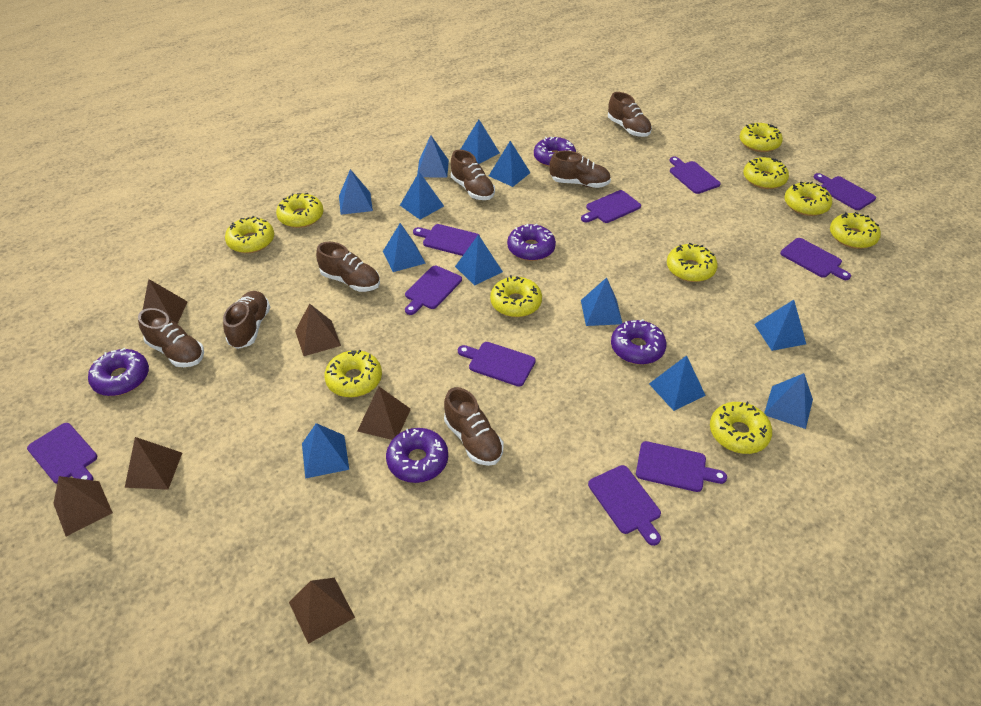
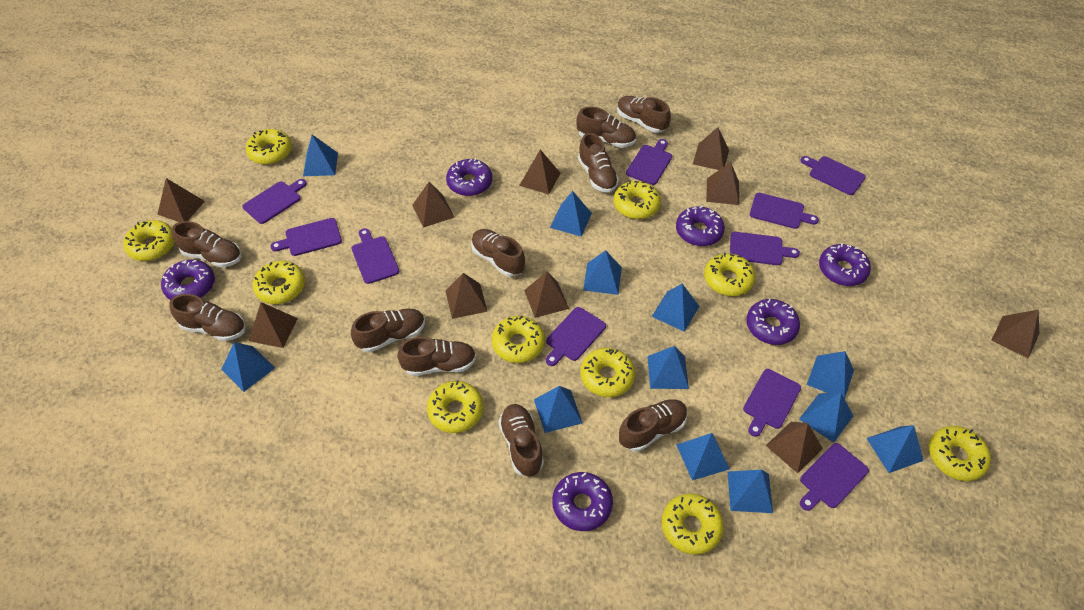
brown pyramid: 6 -> 10
brown shoe: 7 -> 10
purple donut: 5 -> 6

